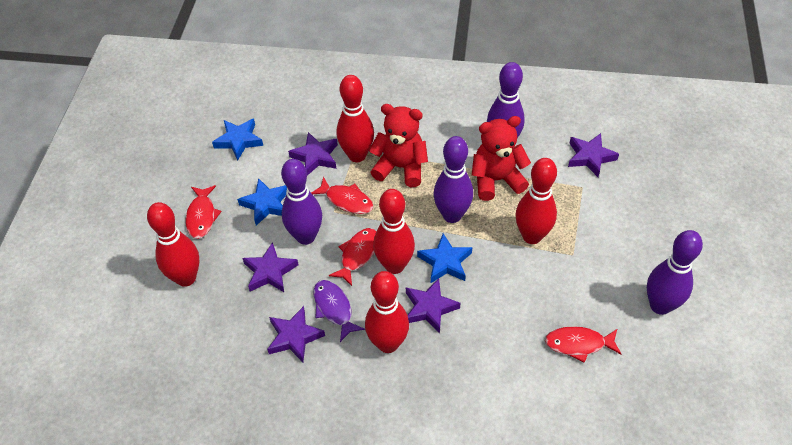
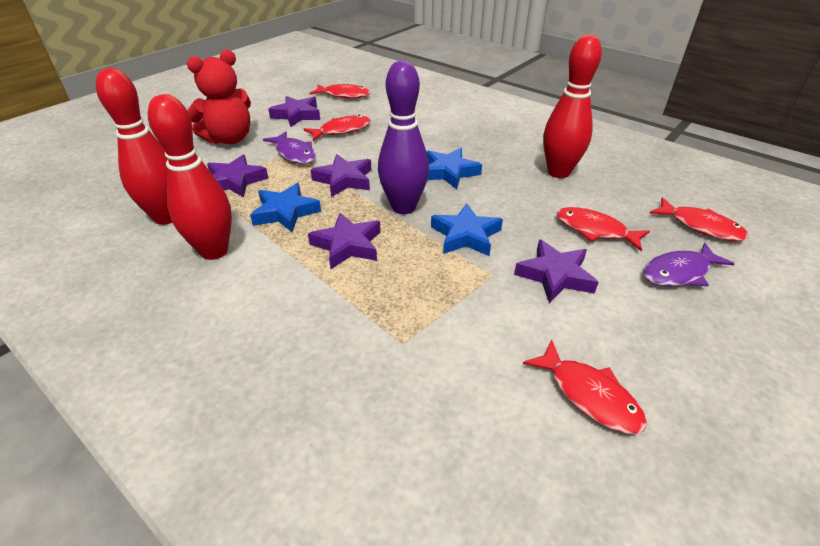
purple bowling pin: 4 -> 1
purple fish: 1 -> 2
red bowling pin: 5 -> 3
red fish: 4 -> 5
red teddy bear: 2 -> 1

